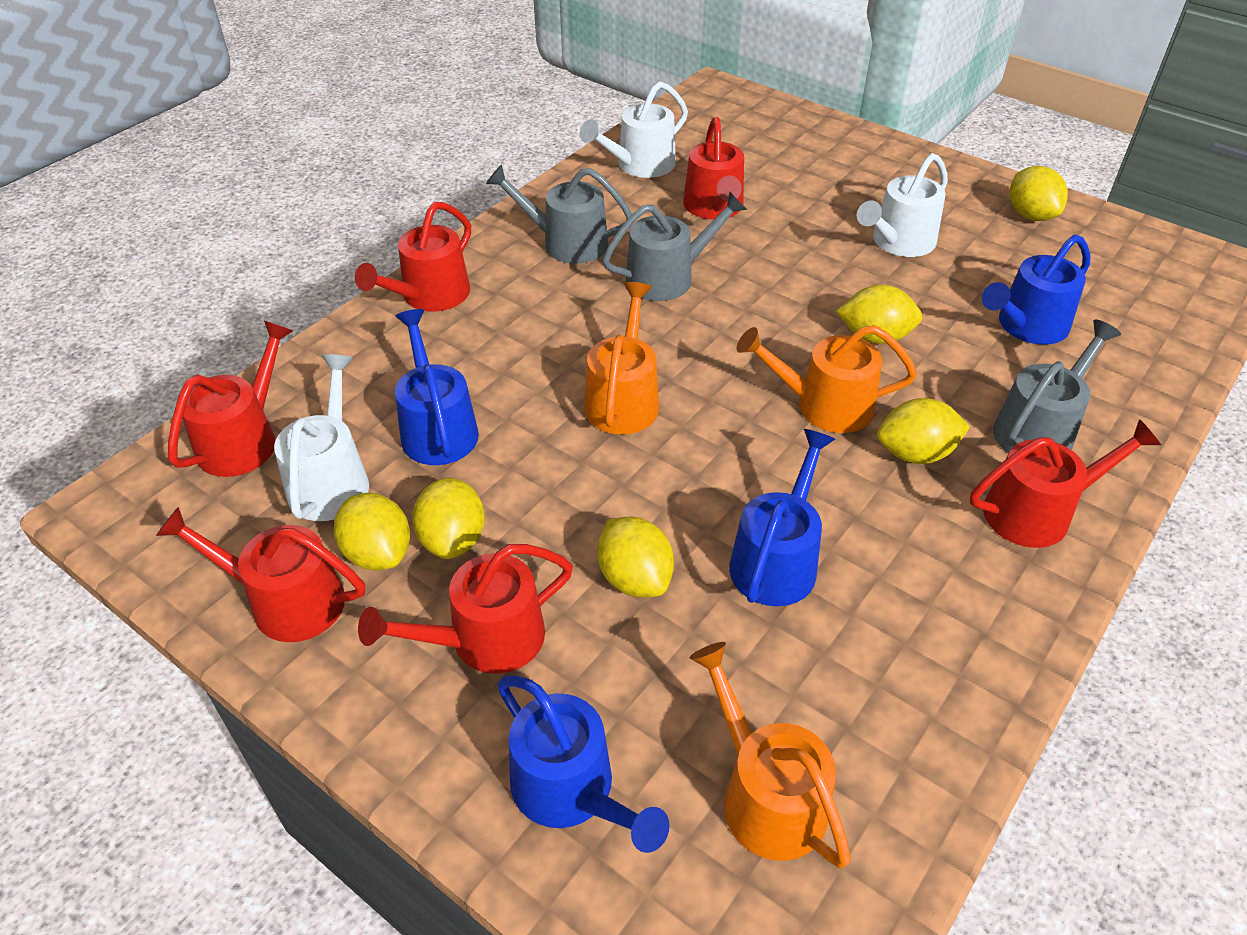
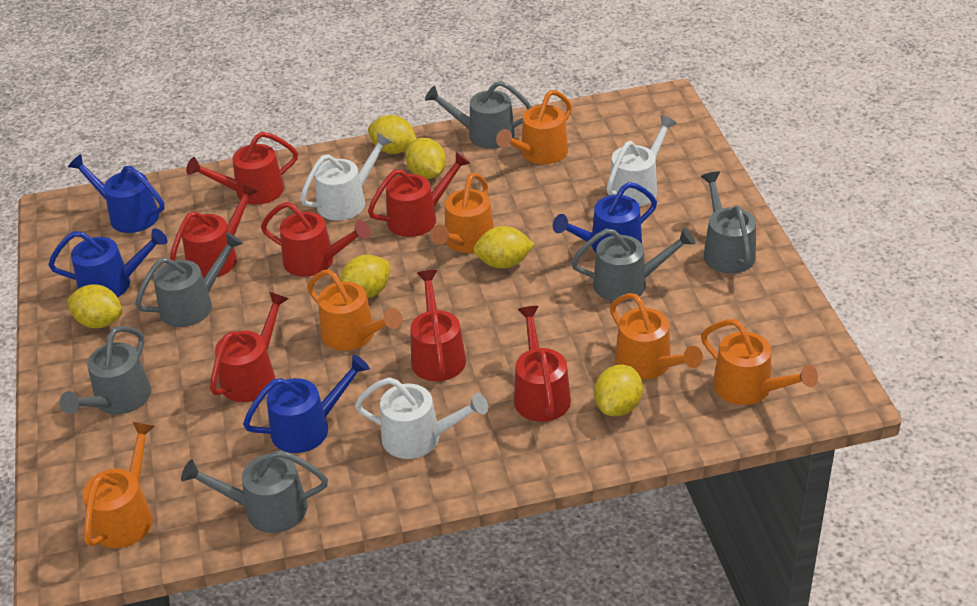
grey watering can: 3 -> 6
orange watering can: 3 -> 6
red watering can: 6 -> 7

